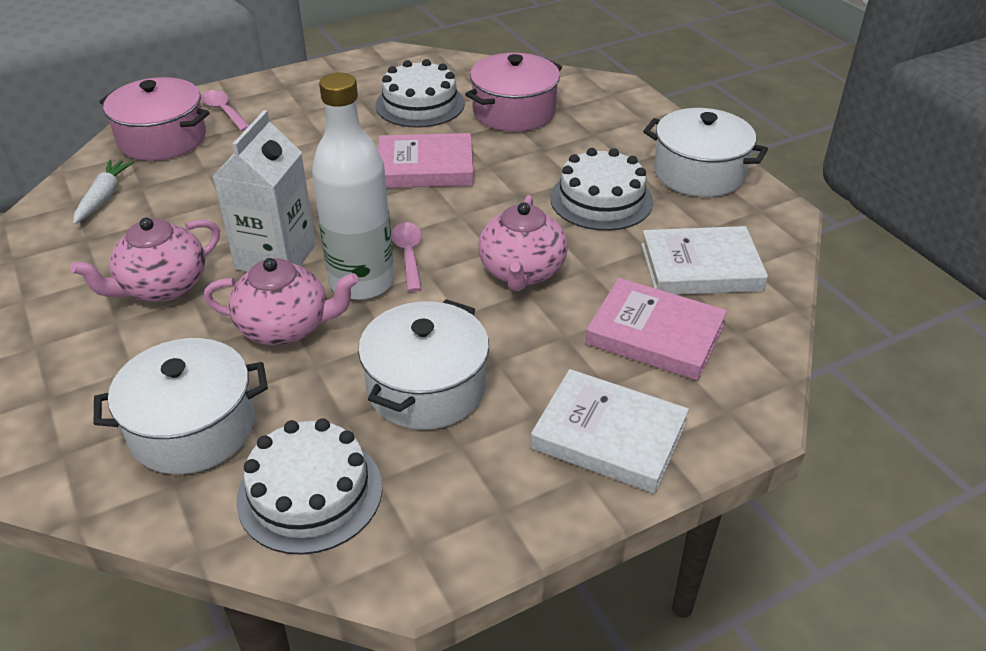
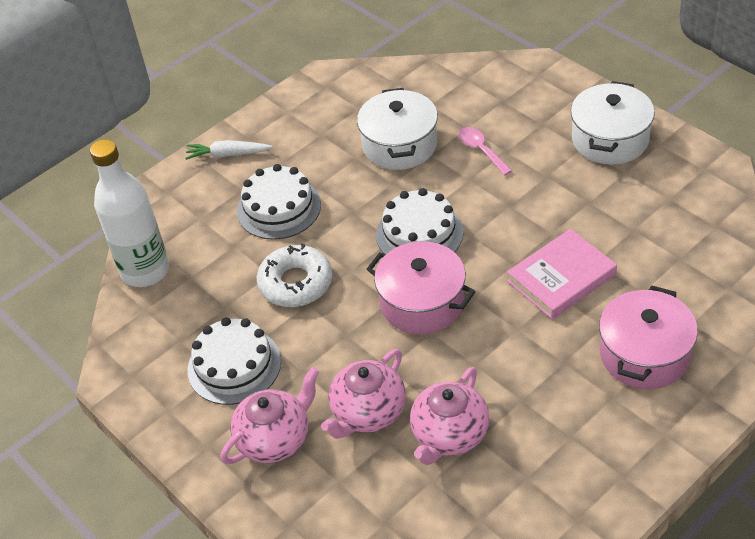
pink book: 2 -> 1
pink spoon: 2 -> 1
white book: 2 -> 0
white carton: 1 -> 0
white donut: 0 -> 1
white pot: 3 -> 2

